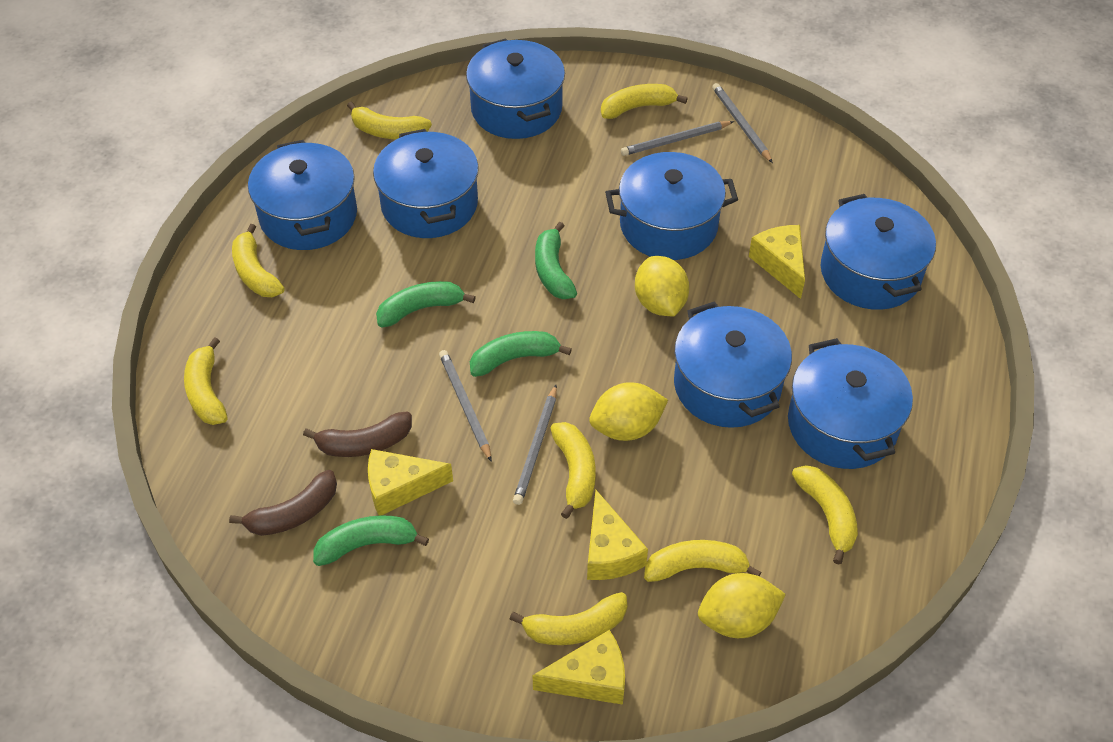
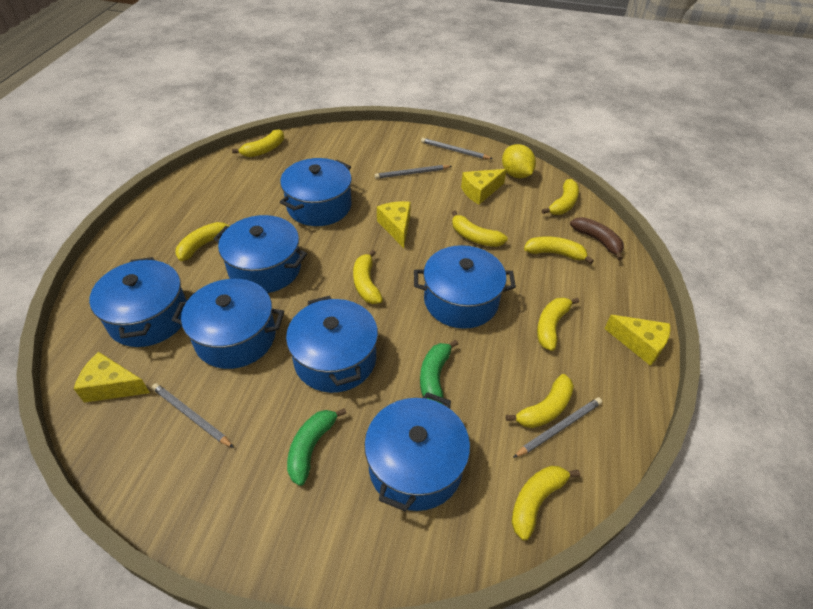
brown banana: 2 -> 1
green banana: 4 -> 2
yellow banana: 8 -> 9
yellow lemon: 3 -> 1

